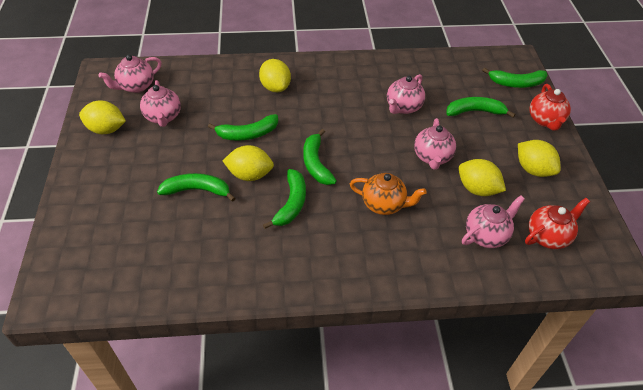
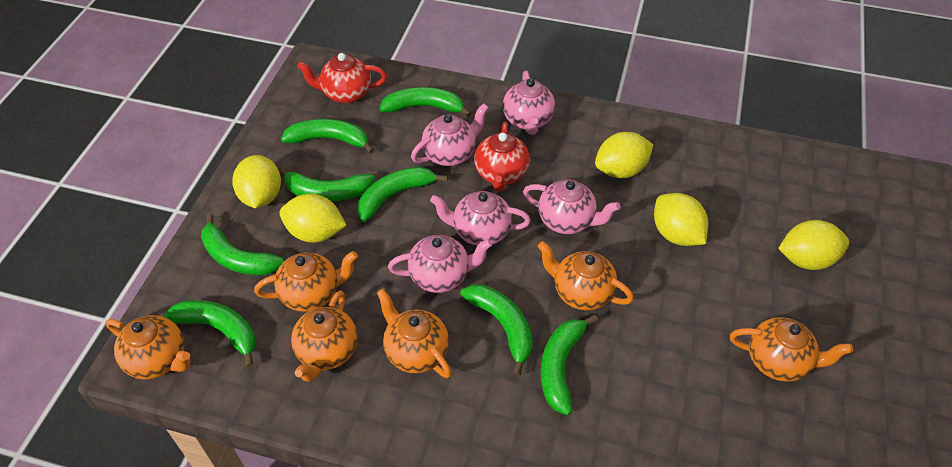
green banana: 6 -> 8
orange teapot: 1 -> 6

